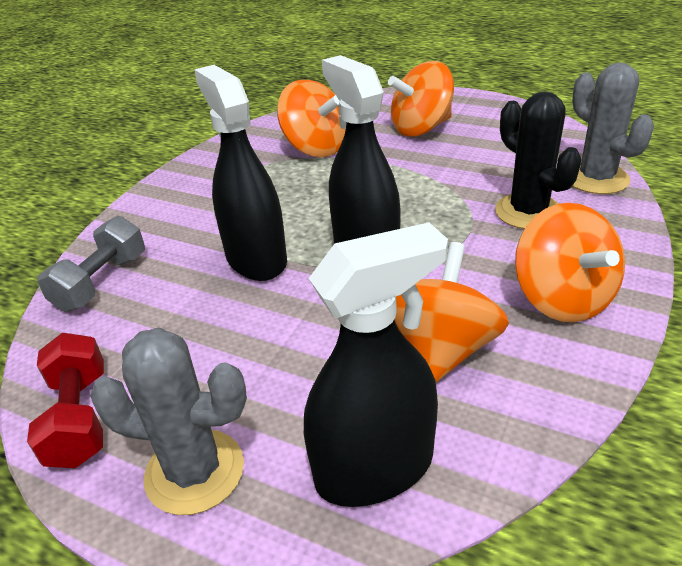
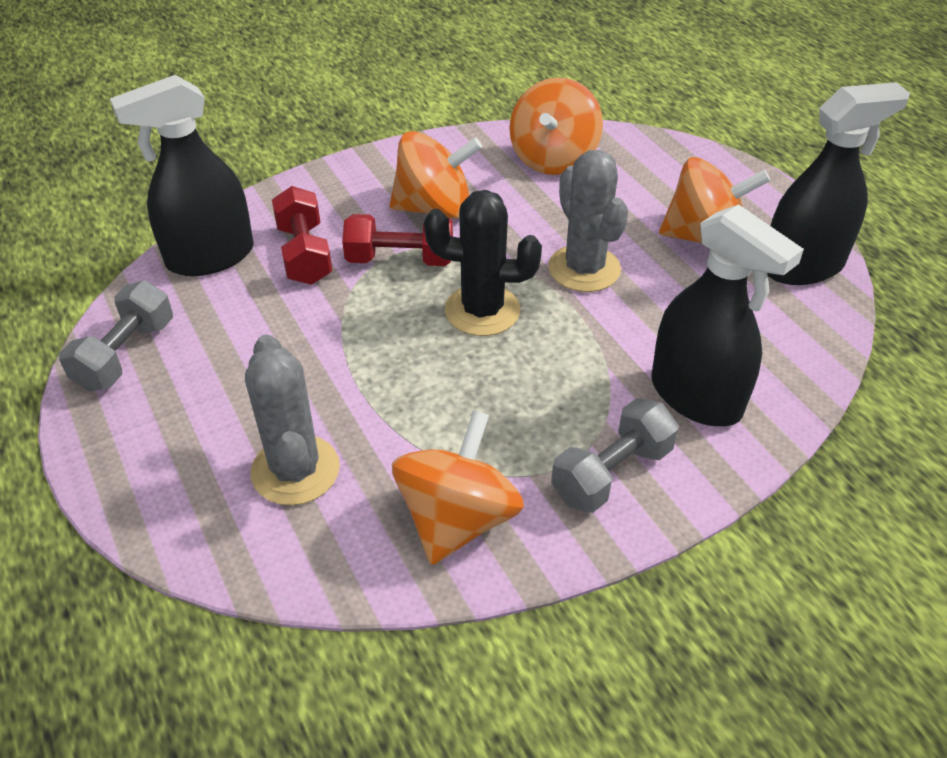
grey dumbbell: 1 -> 2
red dumbbell: 1 -> 2

